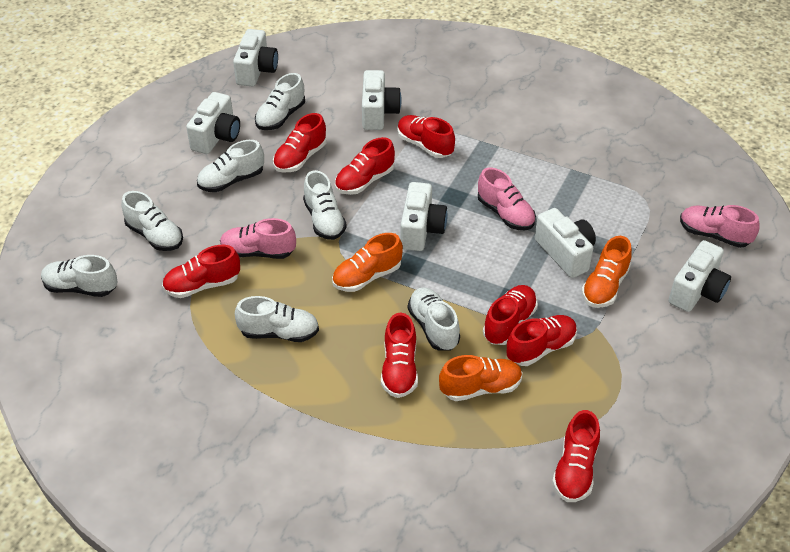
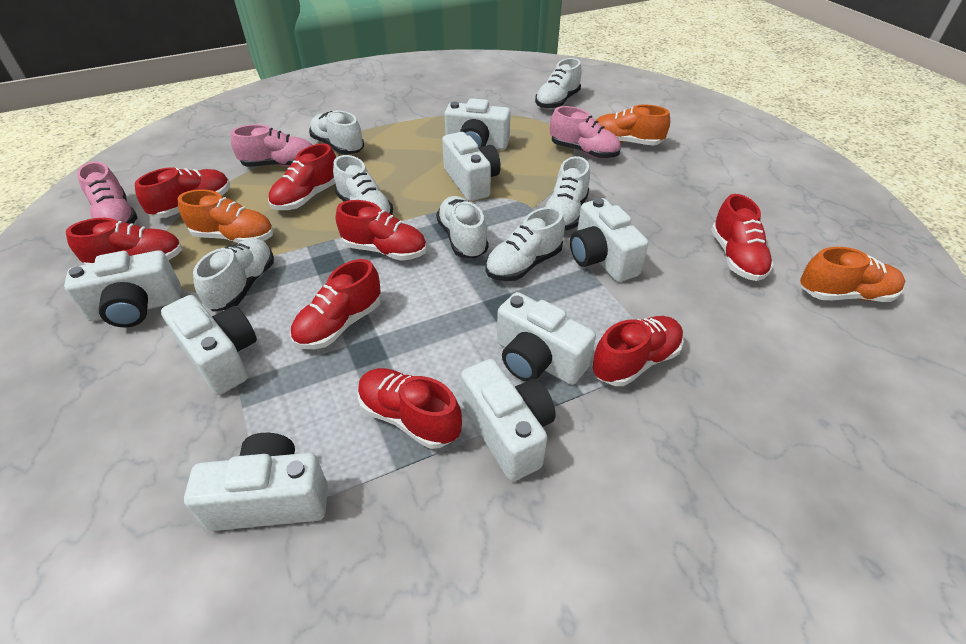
white camera: 6 -> 8

